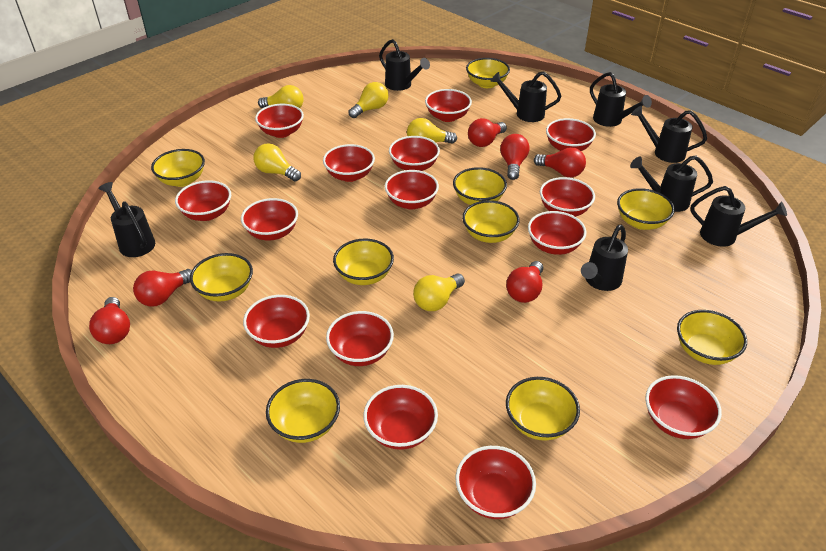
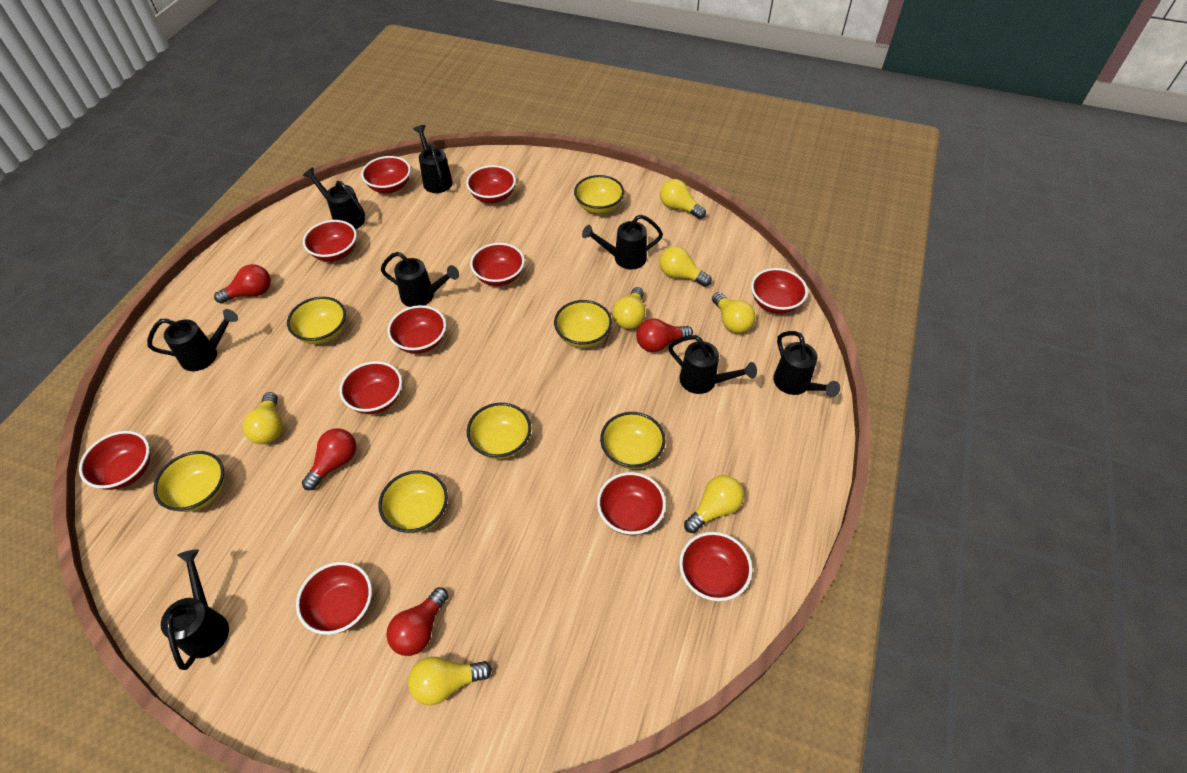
red bowl: 15 -> 11
red light bulb: 6 -> 4
yellow bowl: 10 -> 7
yellow light bulb: 5 -> 7

